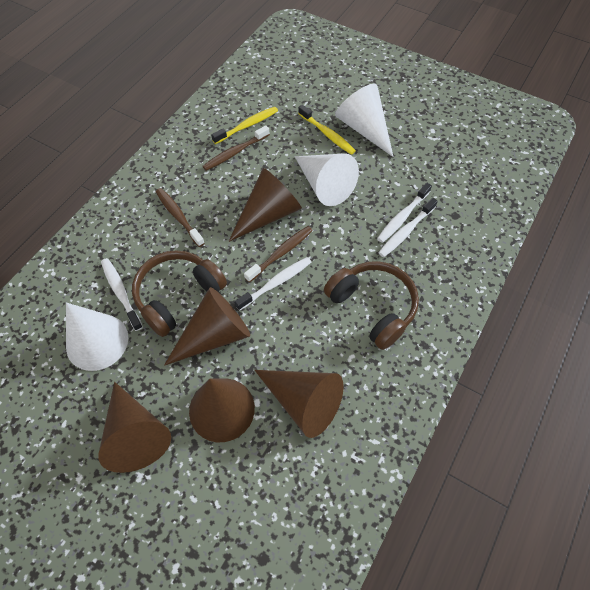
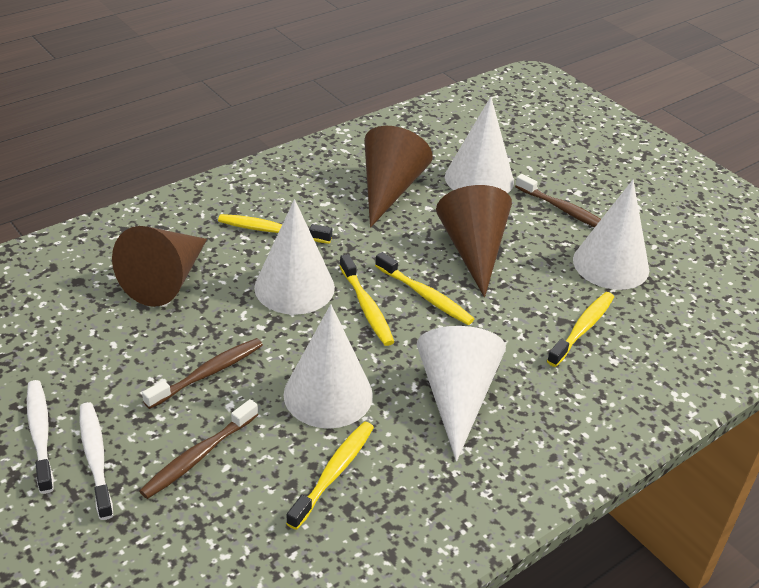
brown cone: 5 -> 3
brown headphones: 2 -> 0
white cone: 3 -> 5
white toothbrush: 4 -> 2
yellow toothbrush: 2 -> 5

